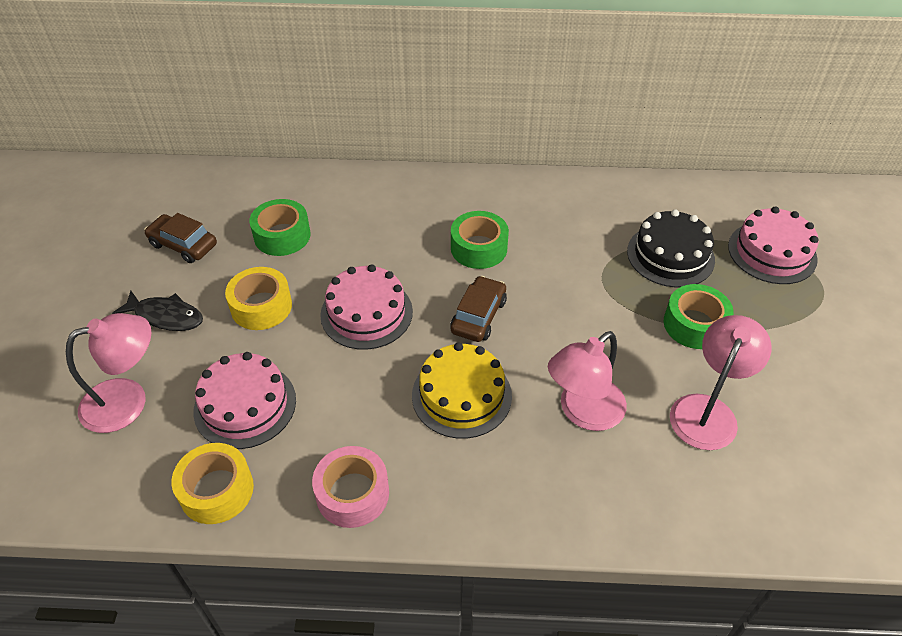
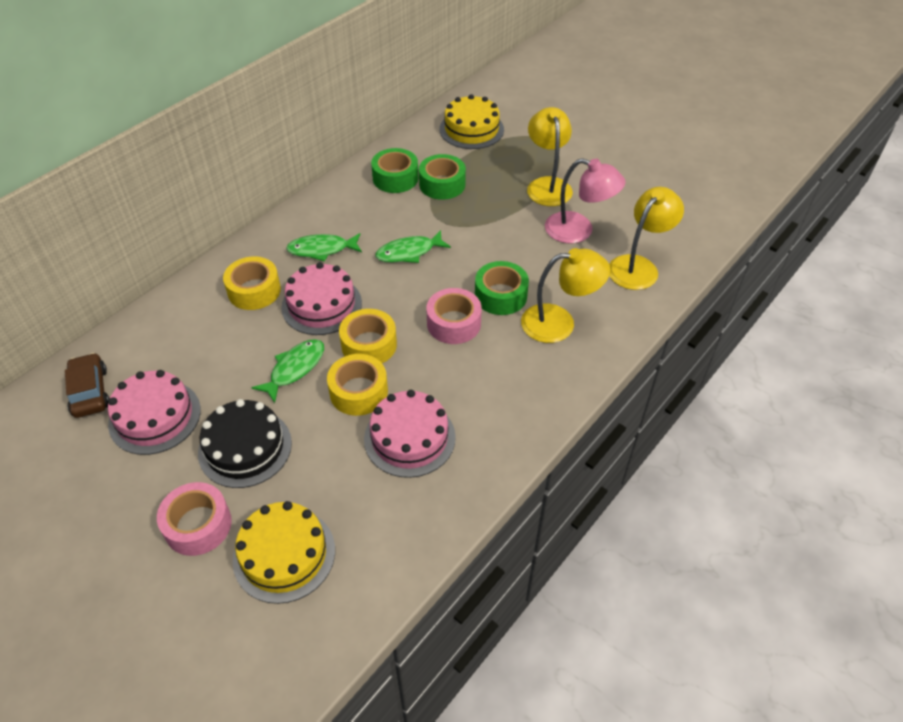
black fish: 1 -> 0
brown car: 2 -> 1
green fish: 0 -> 3
pink lamp: 3 -> 1
pink tape: 1 -> 2
yellow cake: 1 -> 2
yellow lamp: 0 -> 3
yellow tape: 2 -> 3

